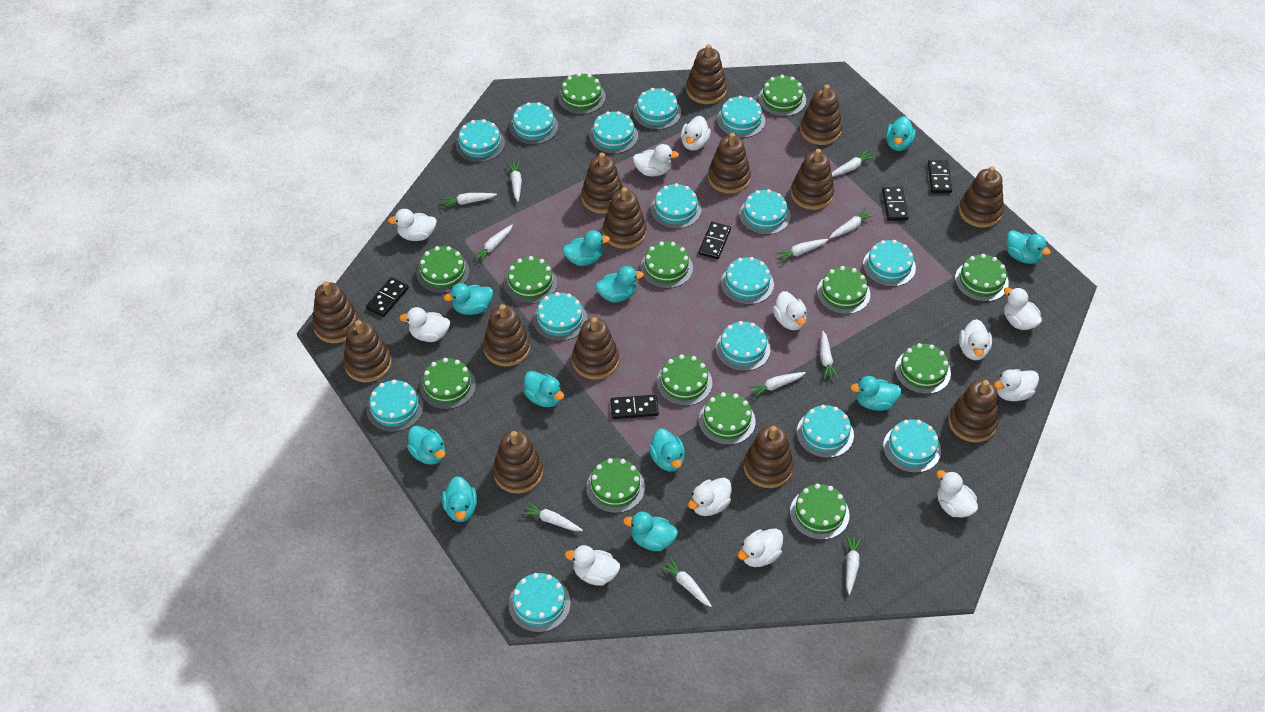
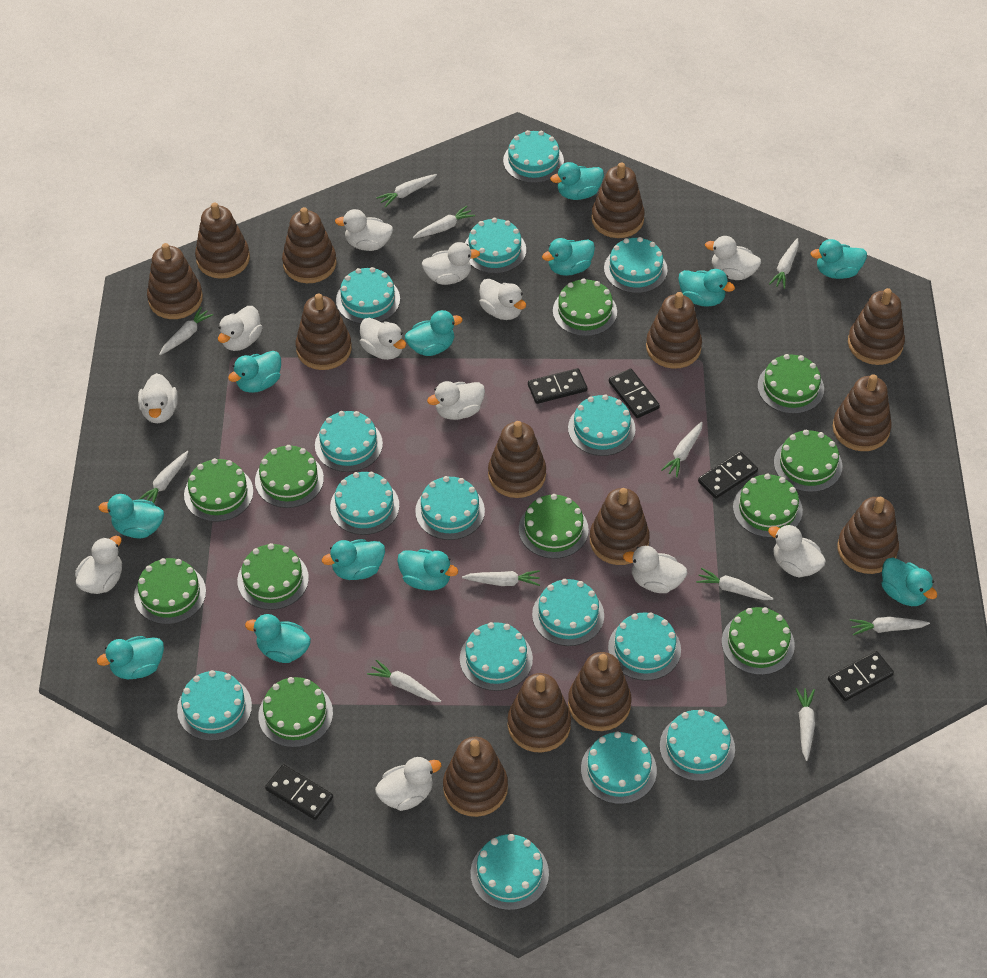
green cake: 13 -> 11
turquoise duck: 11 -> 12

